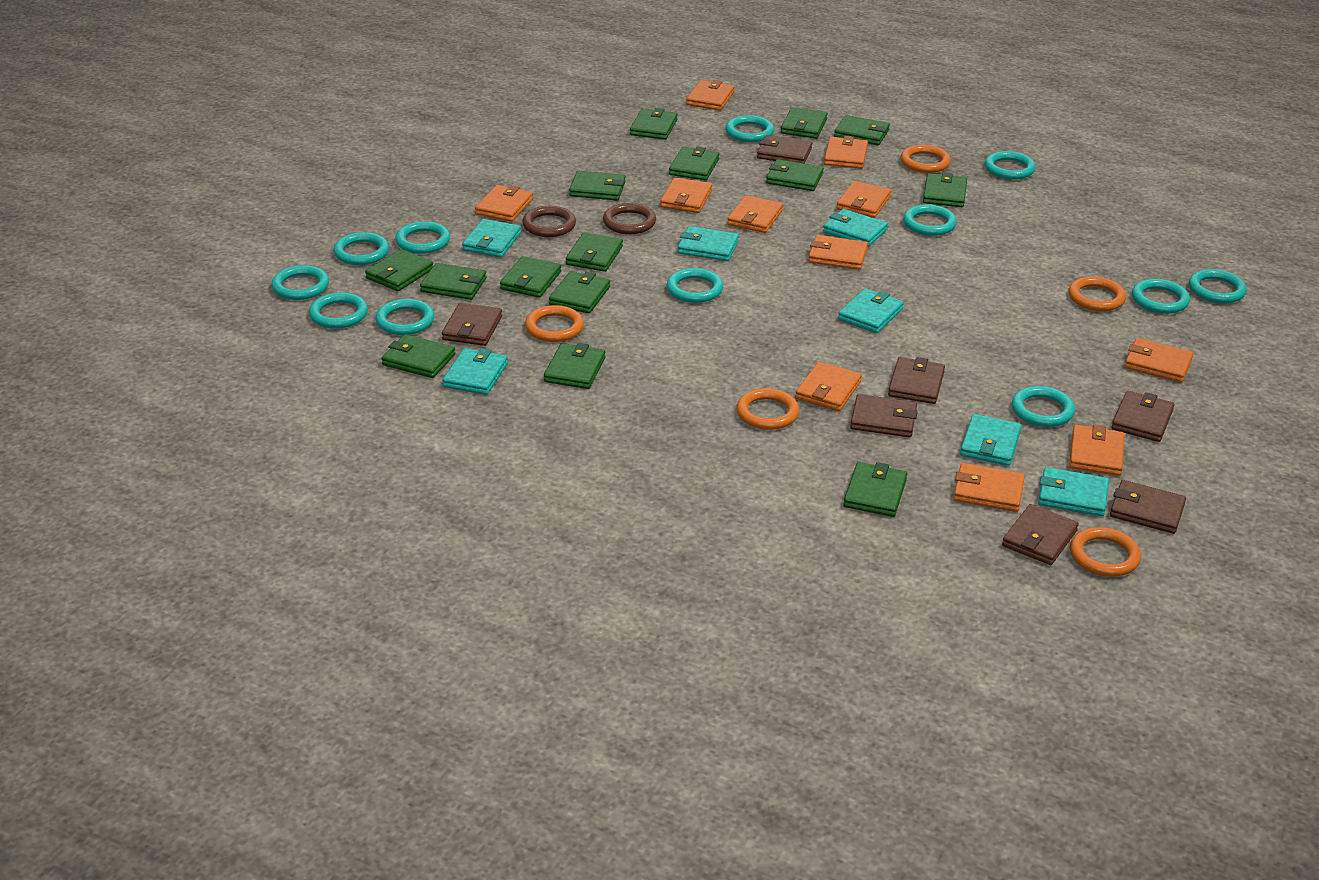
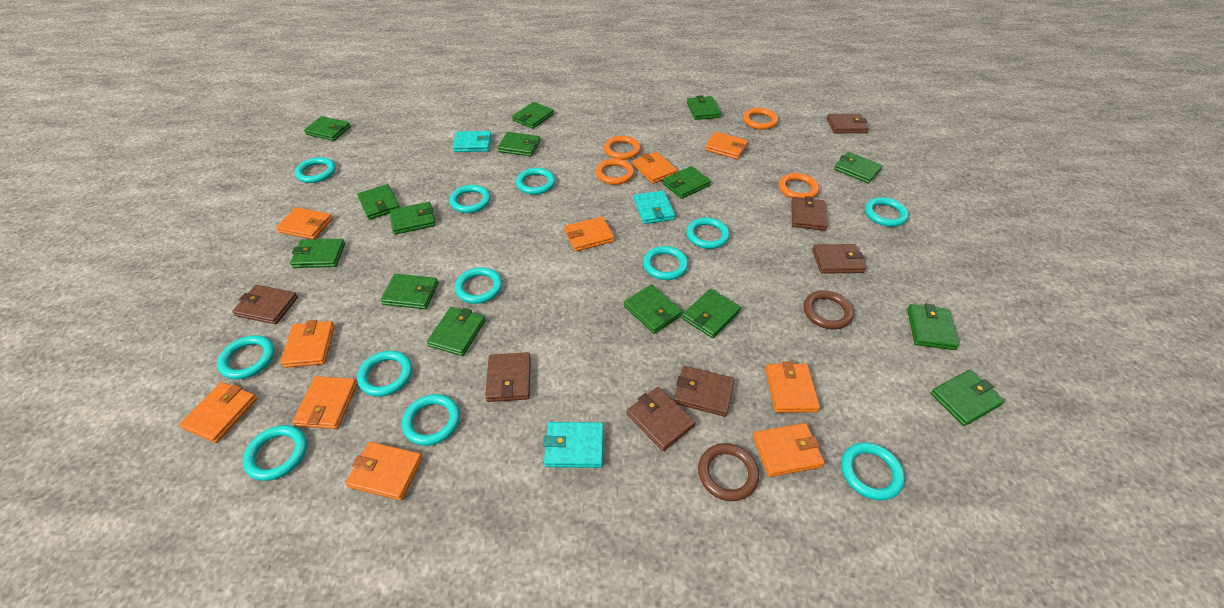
orange ring: 5 -> 4
orange wallet: 11 -> 10
turquoise wallet: 7 -> 3

